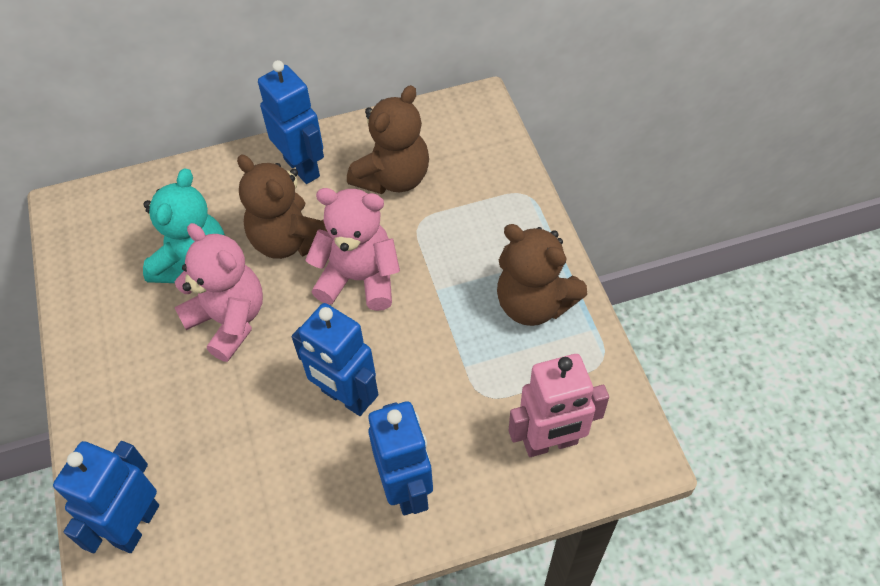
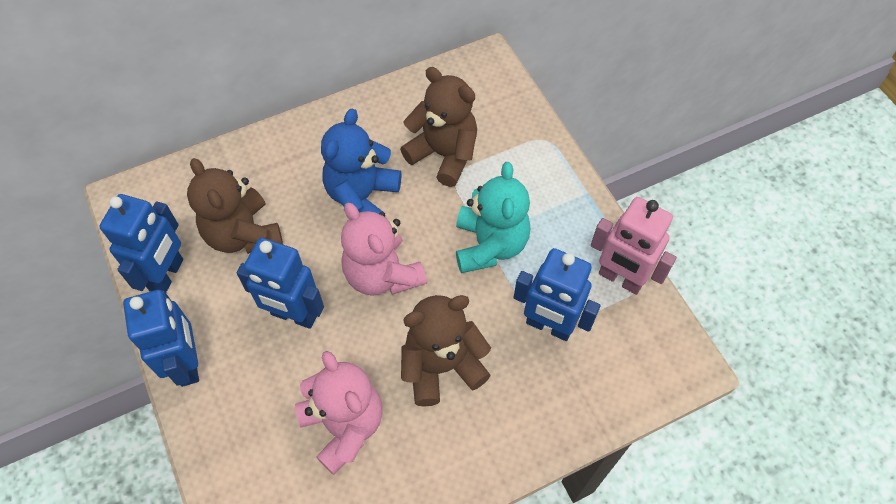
blue teddy bear: 0 -> 1

